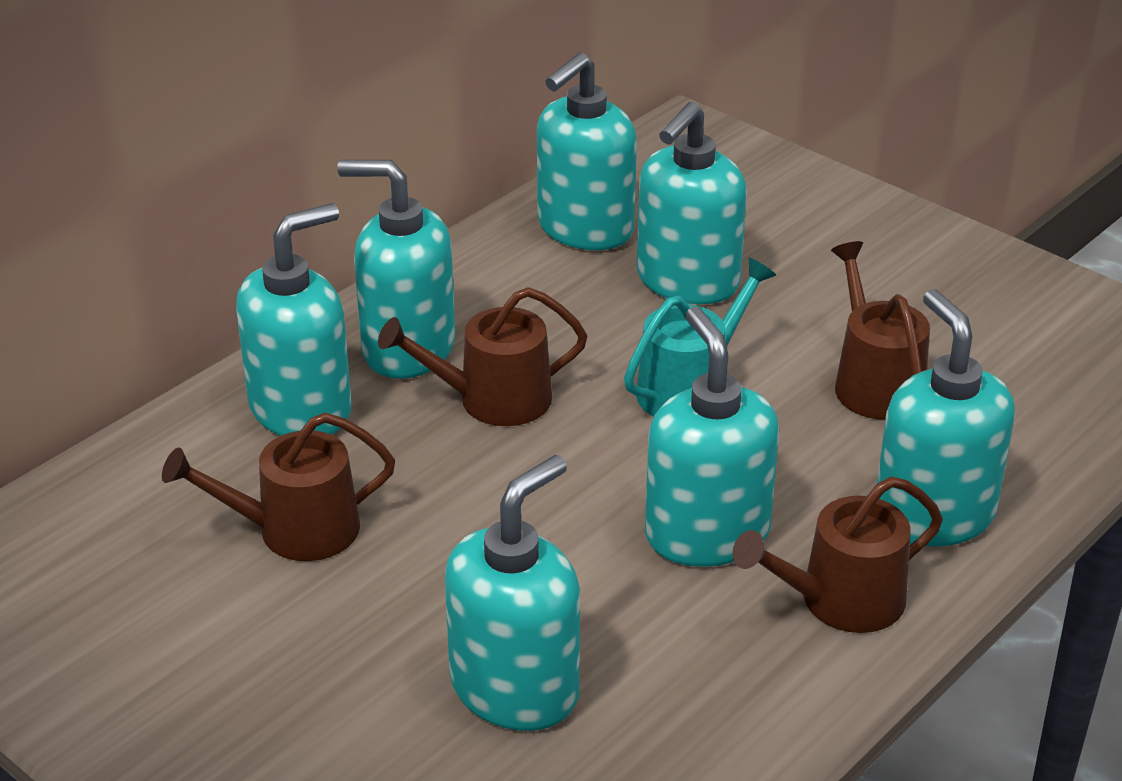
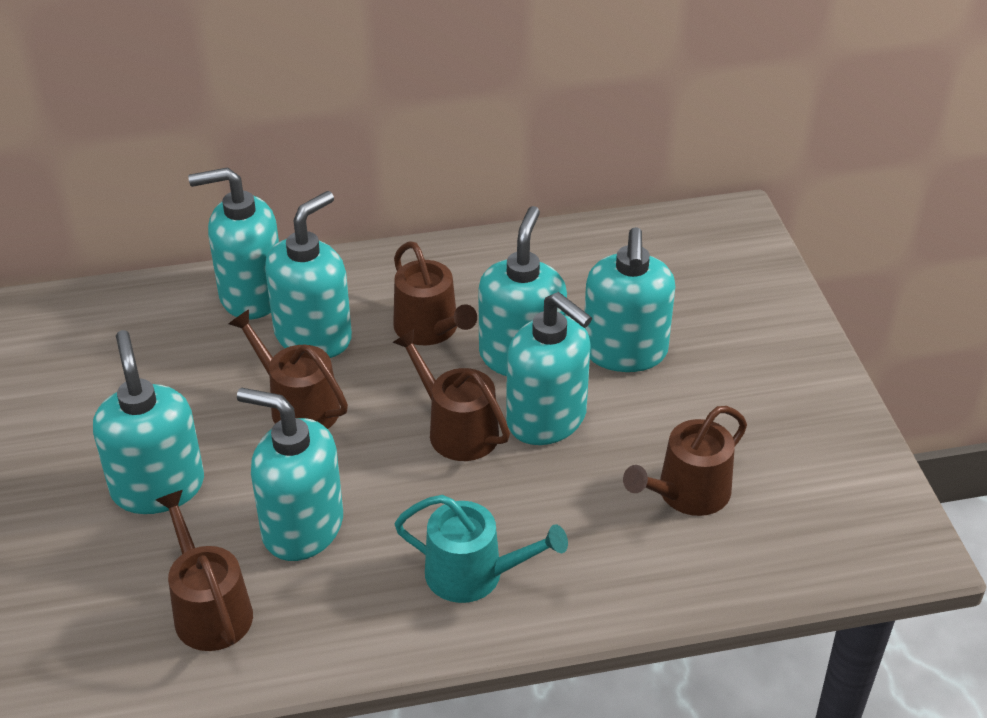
brown watering can: 4 -> 5

